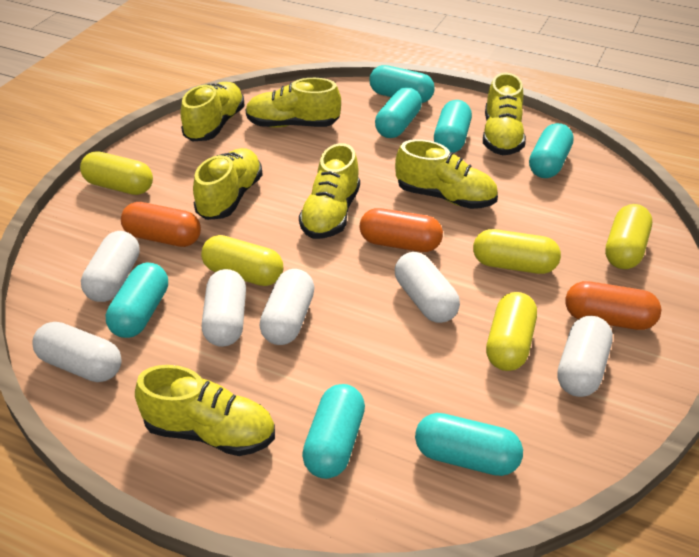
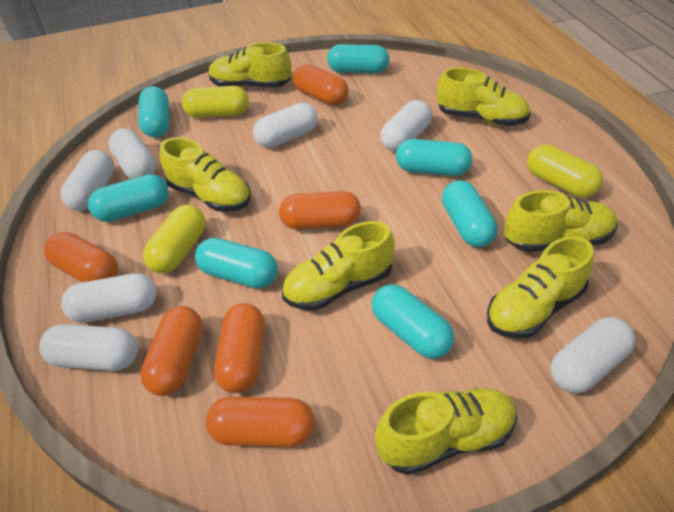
orange capsule: 3 -> 6
white capsule: 6 -> 7
yellow capsule: 5 -> 3

